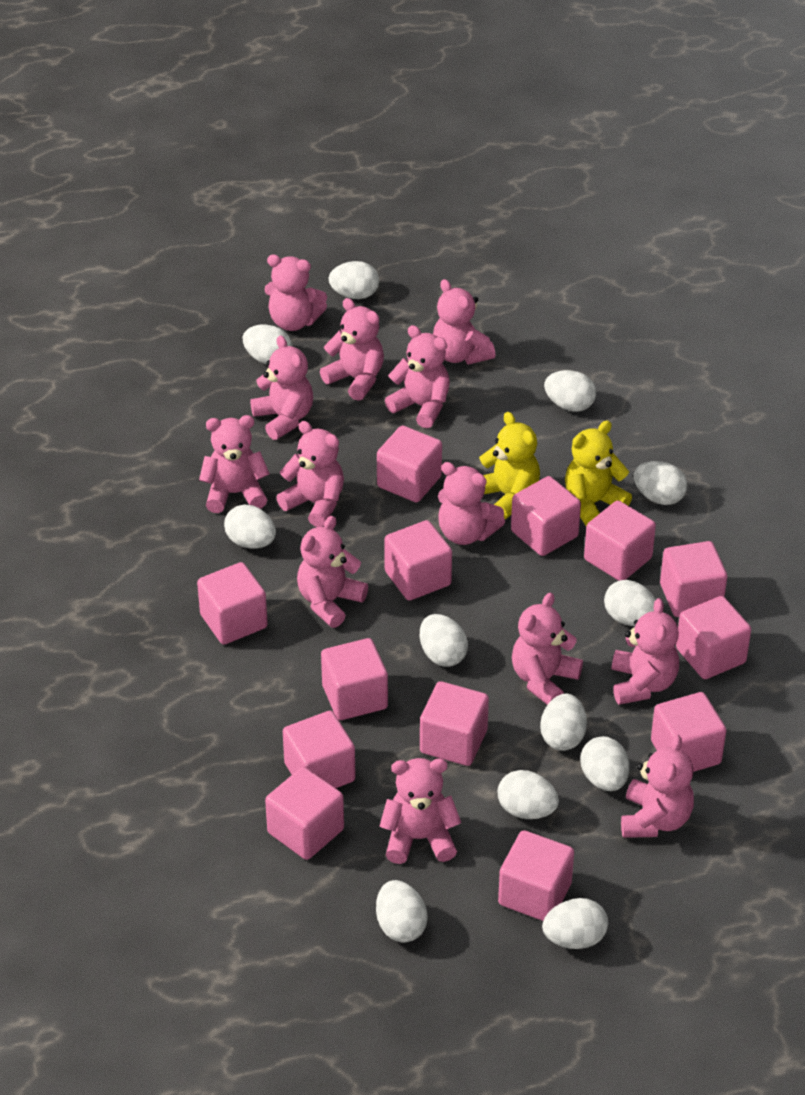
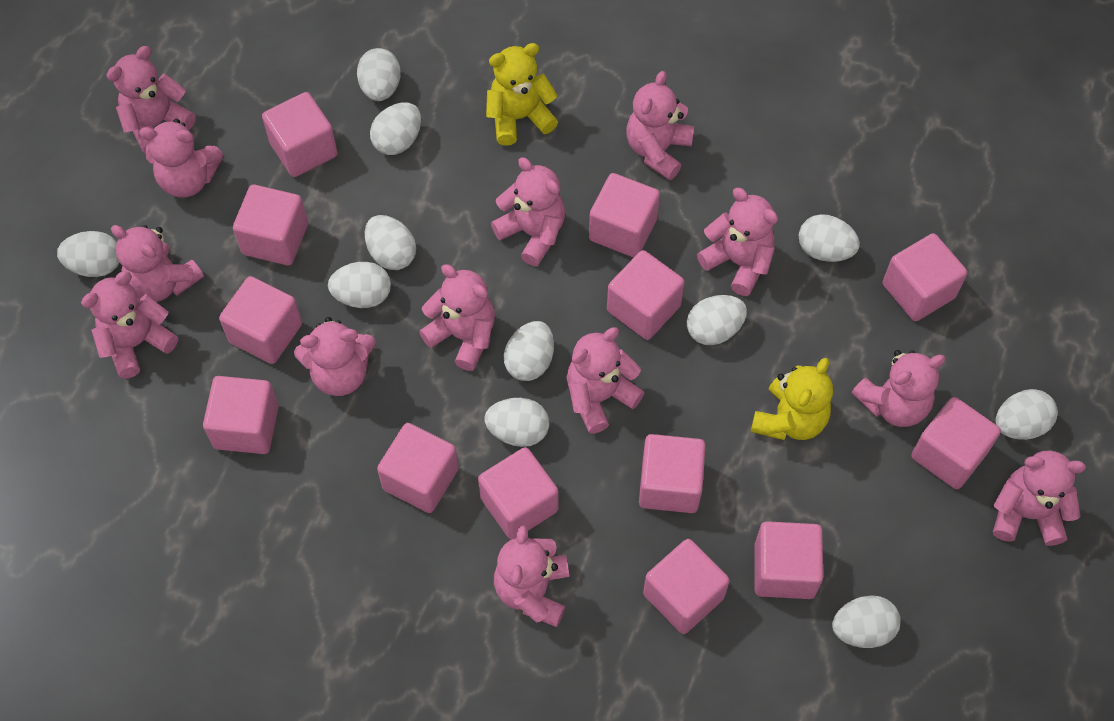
white egg: 12 -> 11

